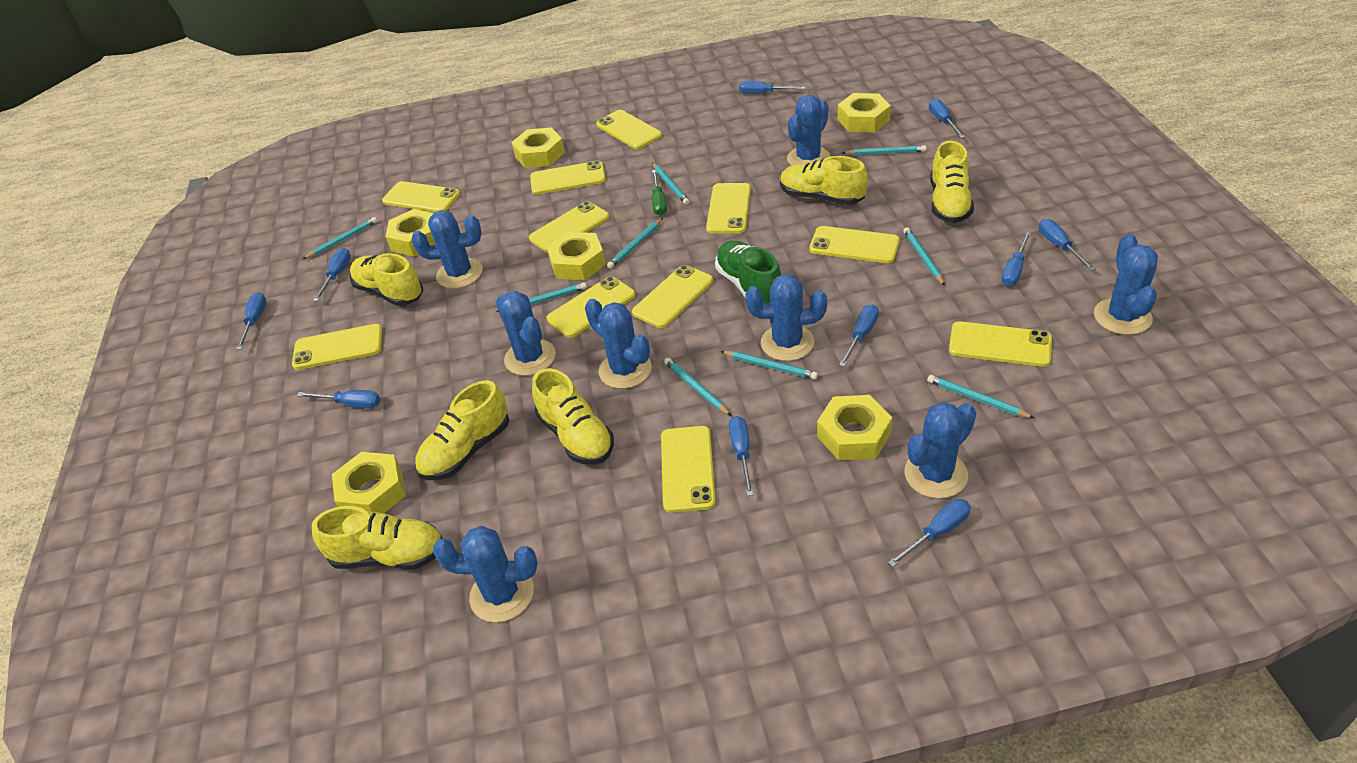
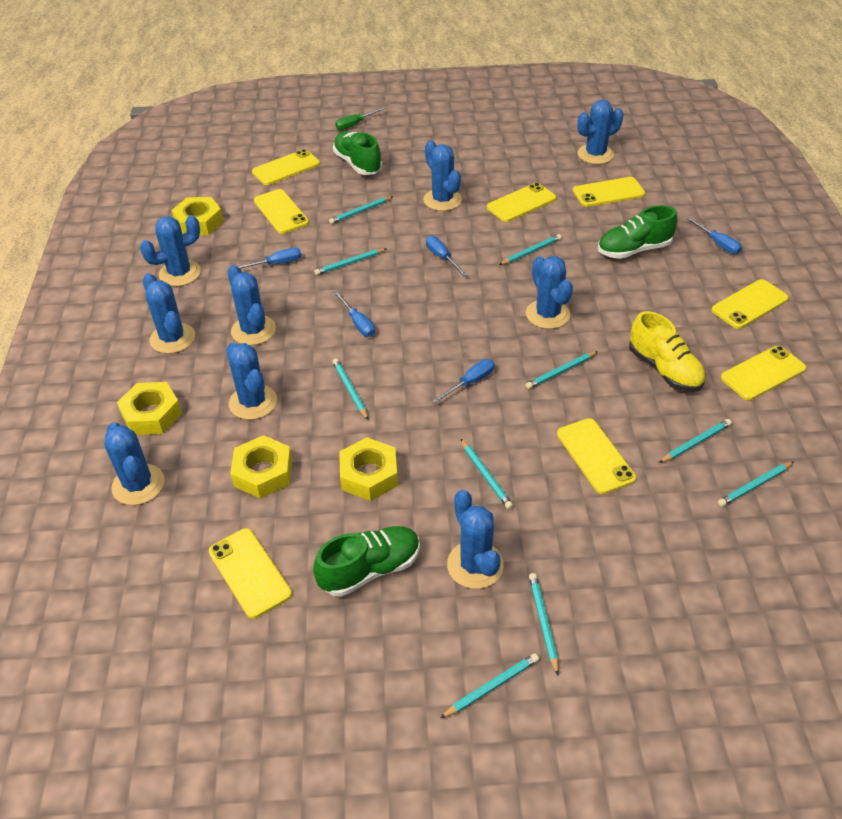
blue cactus: 8 -> 9
blue screwdriver: 10 -> 5
green shoe: 1 -> 3
turquoise pencil: 9 -> 10
yellow nut: 6 -> 4
yellow phone: 11 -> 8
yellow shoe: 6 -> 1

